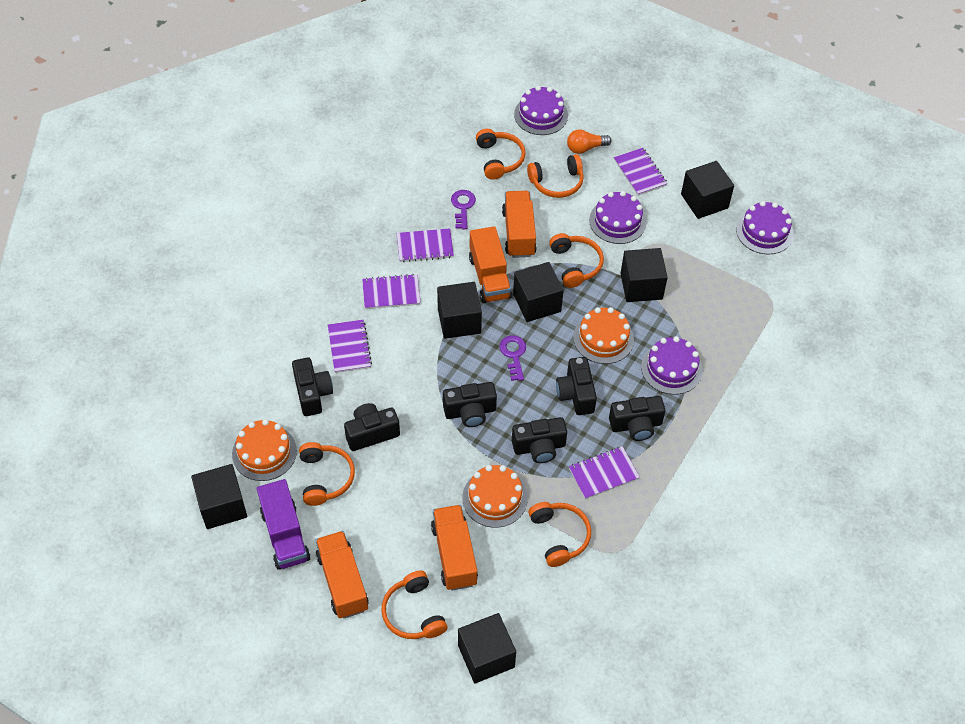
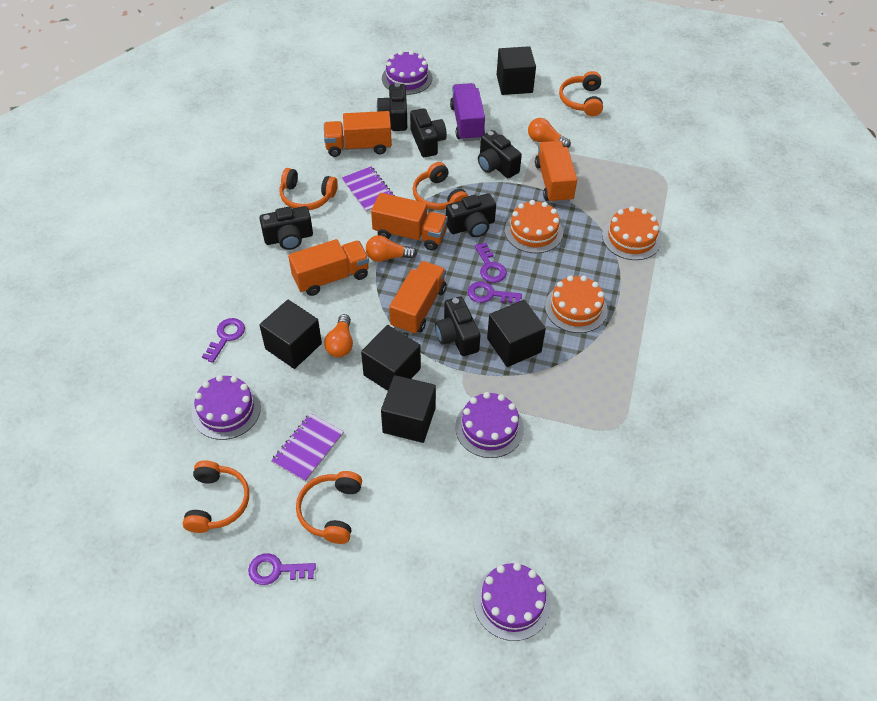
black cube: 6 -> 5
orange headphones: 6 -> 5
orange light bulb: 1 -> 3
orange truck: 4 -> 5
purple key: 2 -> 4
purple notebook: 5 -> 2

